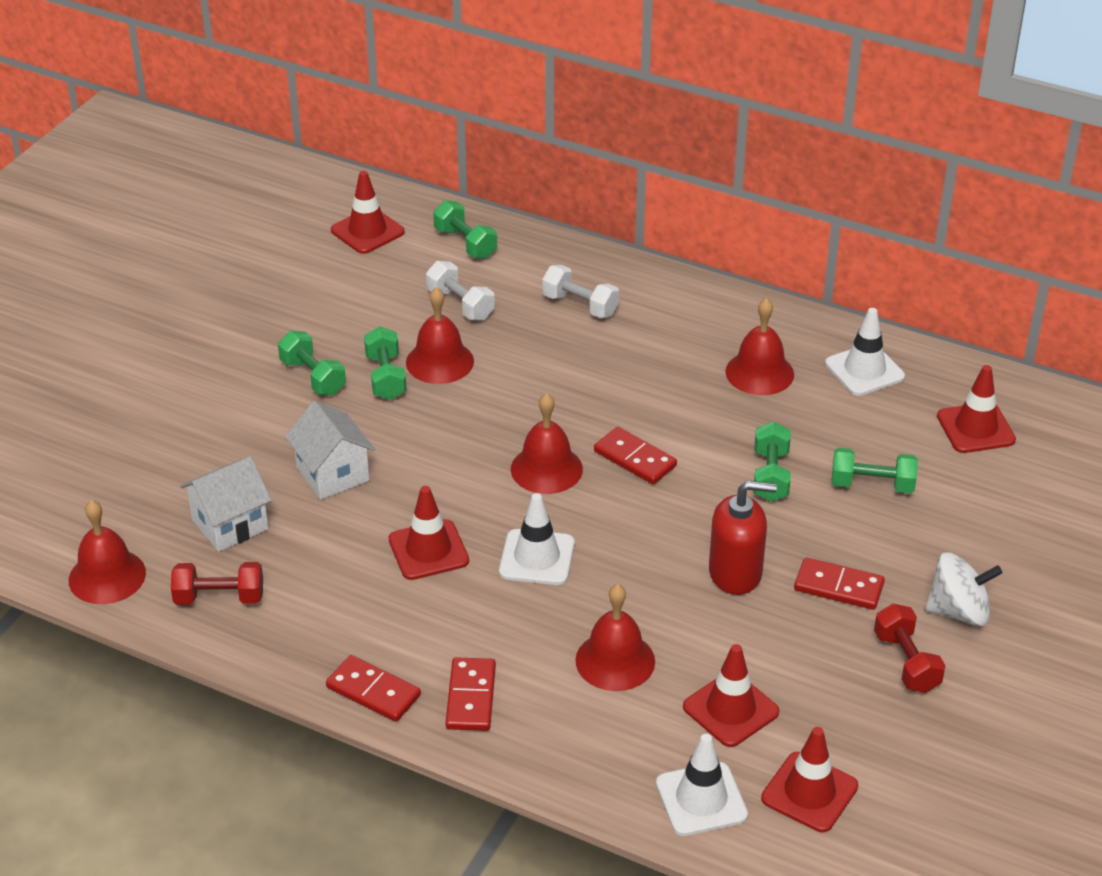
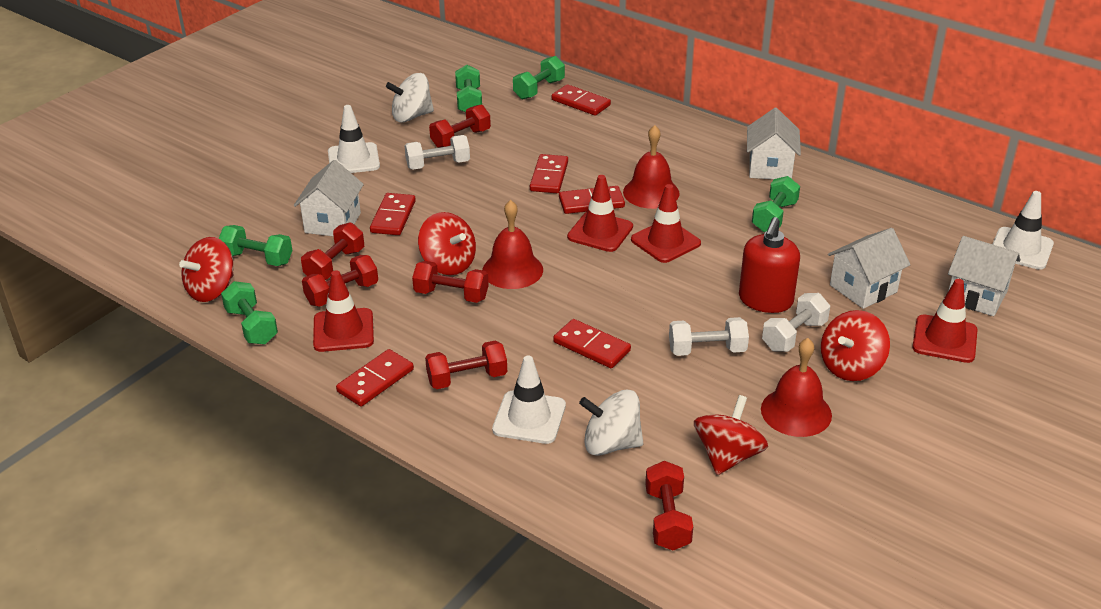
red bell: 5 -> 3
red domino: 4 -> 6
red dumbbell: 2 -> 6
red spinning top: 0 -> 4
red traffic cone: 5 -> 4
white dumbbell: 2 -> 3
white house: 2 -> 4
white spinning top: 1 -> 2

